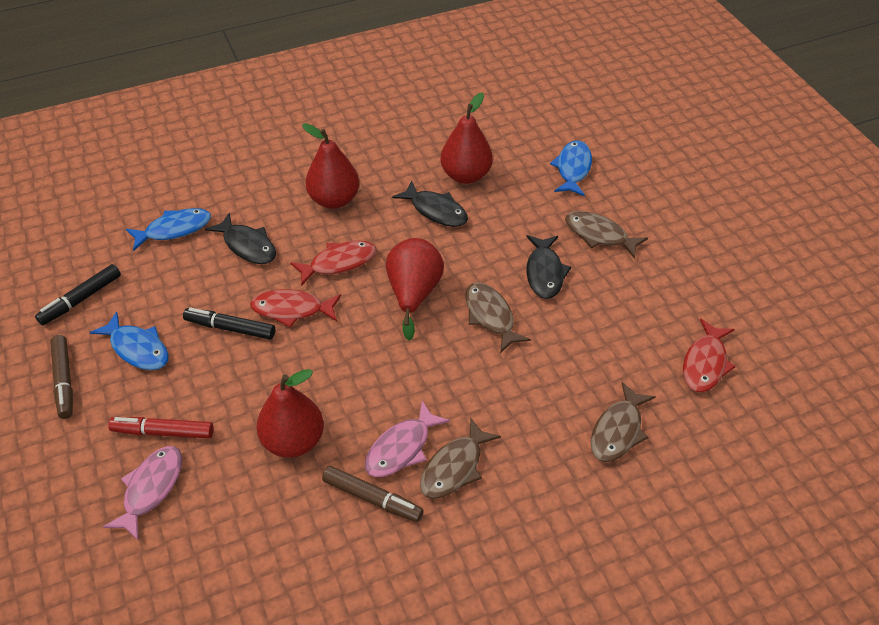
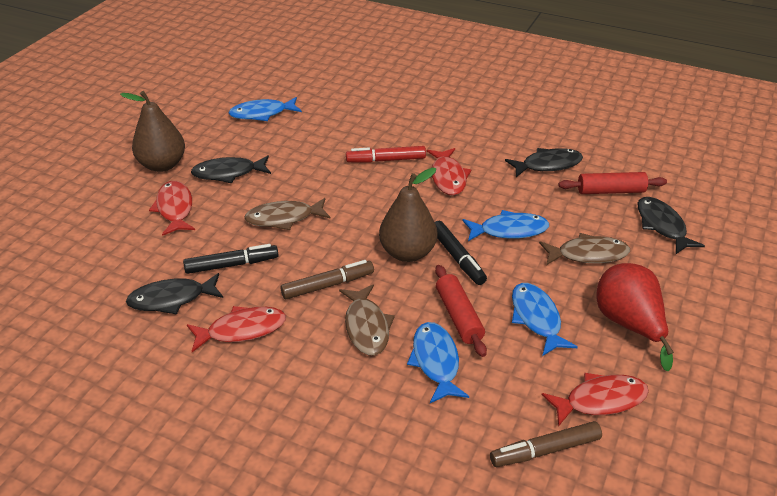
black fish: 3 -> 4
blue fish: 3 -> 4
brown fish: 4 -> 3
brown pear: 0 -> 2
pink fish: 2 -> 0
red fish: 3 -> 4
red pear: 4 -> 1
red rolling pin: 0 -> 2

